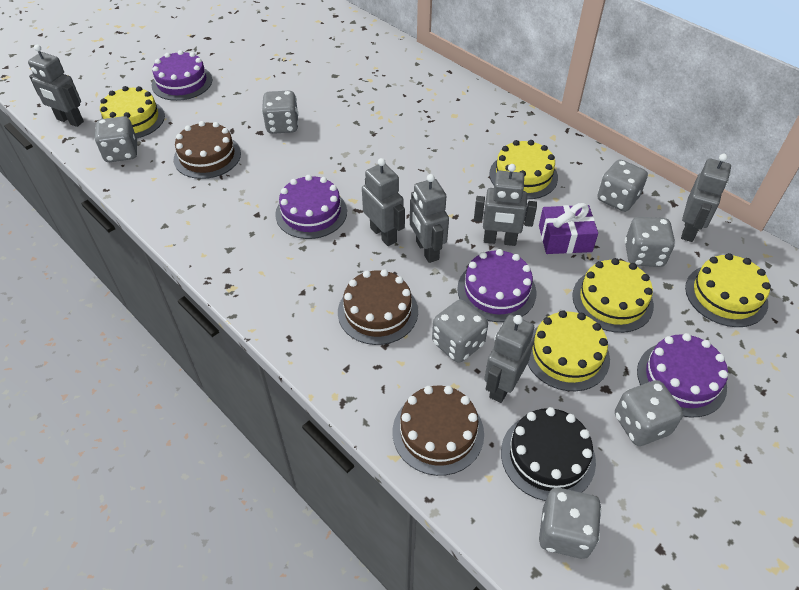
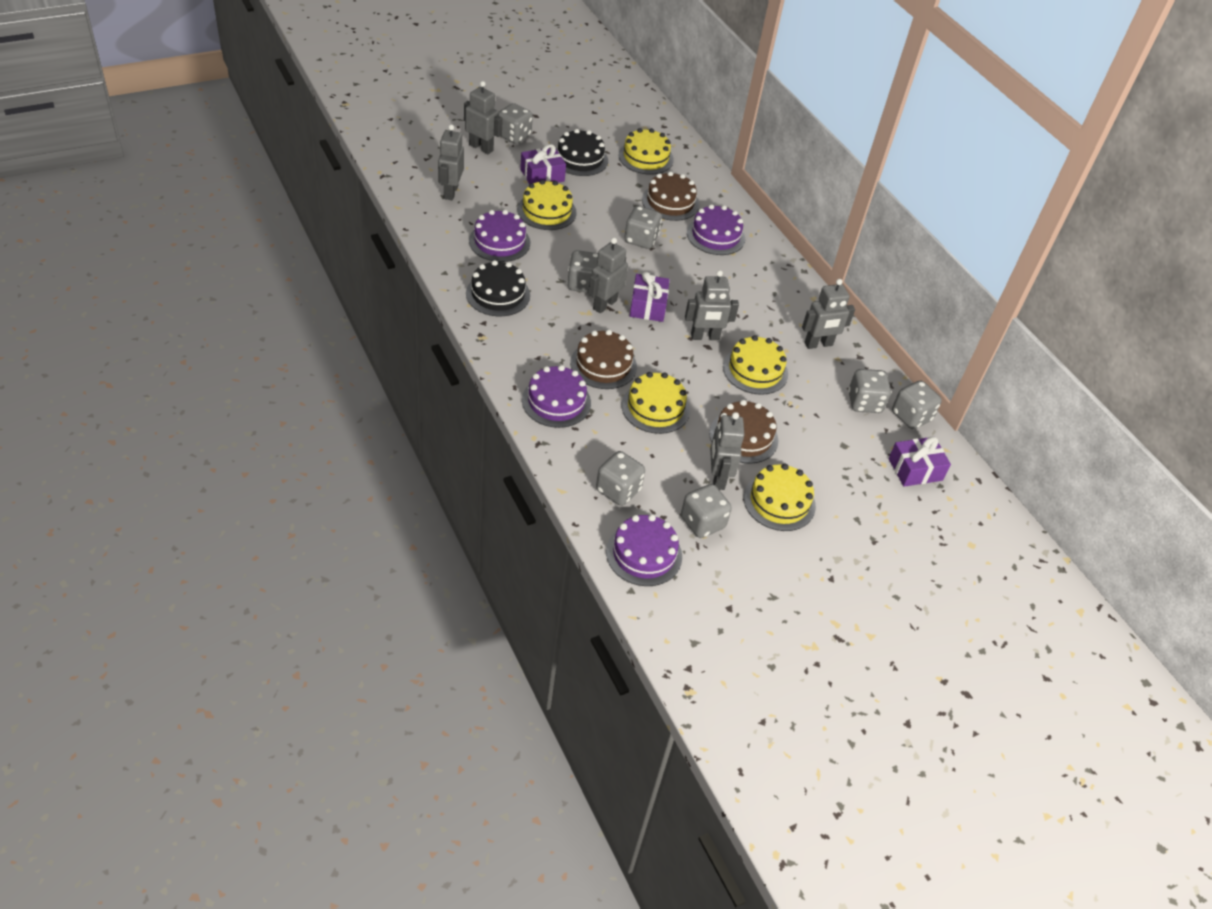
black cake: 1 -> 2
purple gift: 1 -> 3

